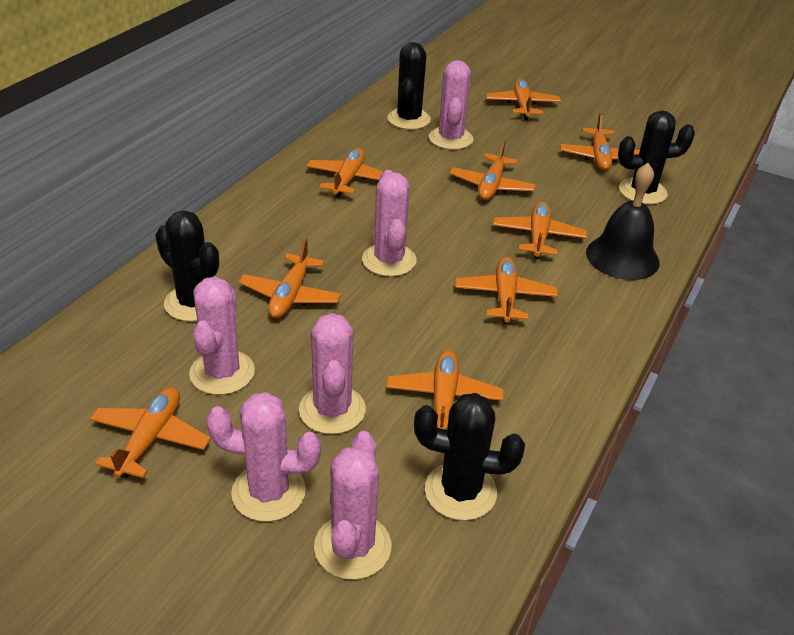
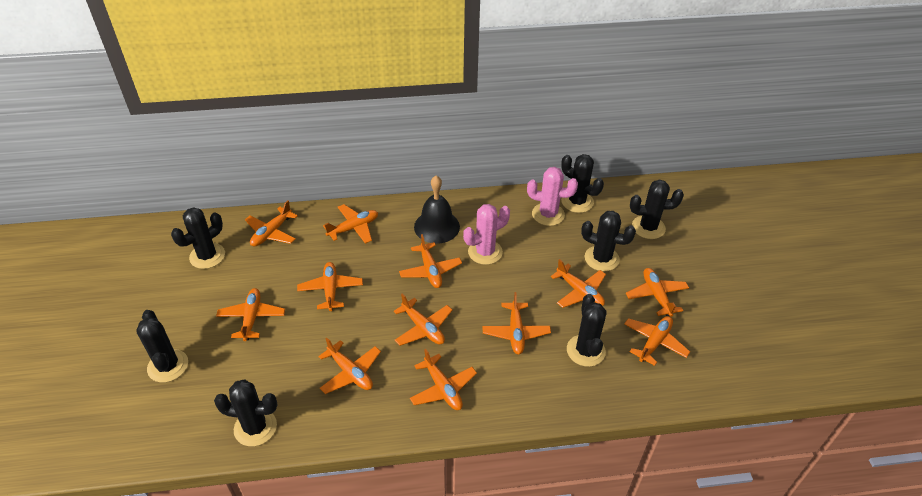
black cactus: 4 -> 7
orange plane: 9 -> 12
pink cactus: 6 -> 2

